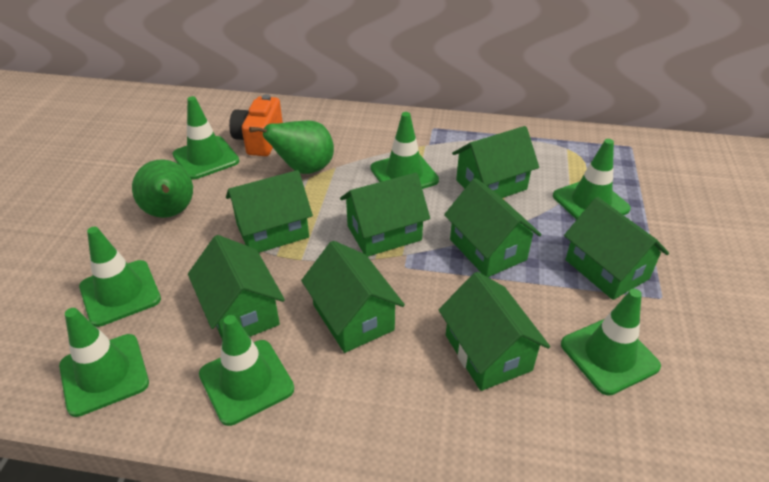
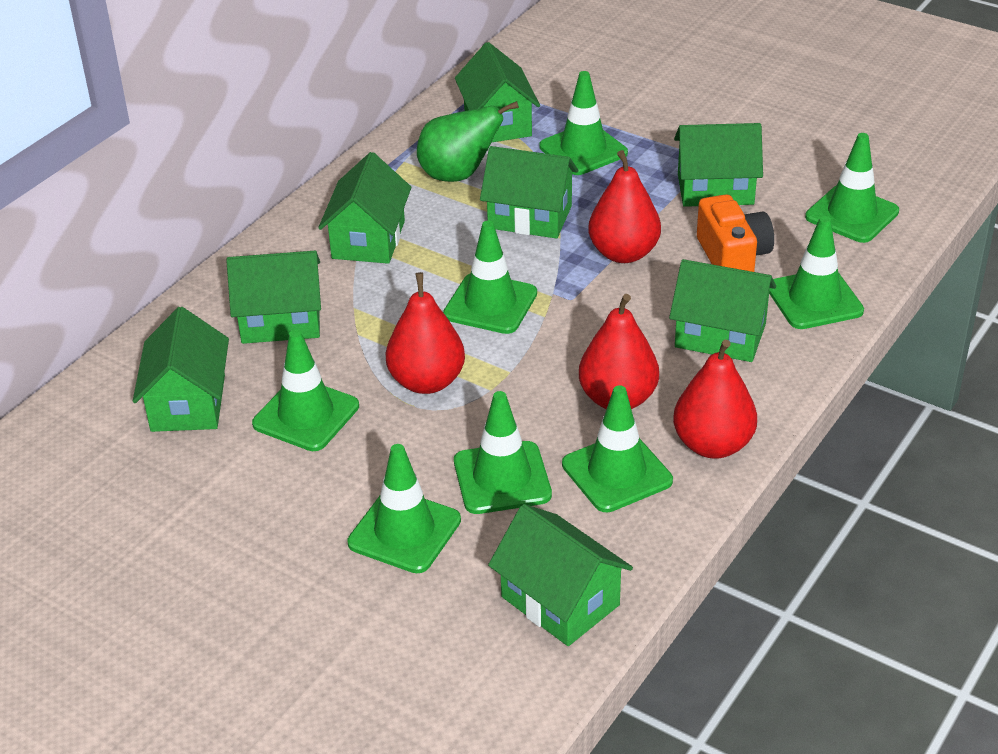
green pear: 2 -> 1
green traffic cone: 7 -> 8
red pear: 0 -> 4

